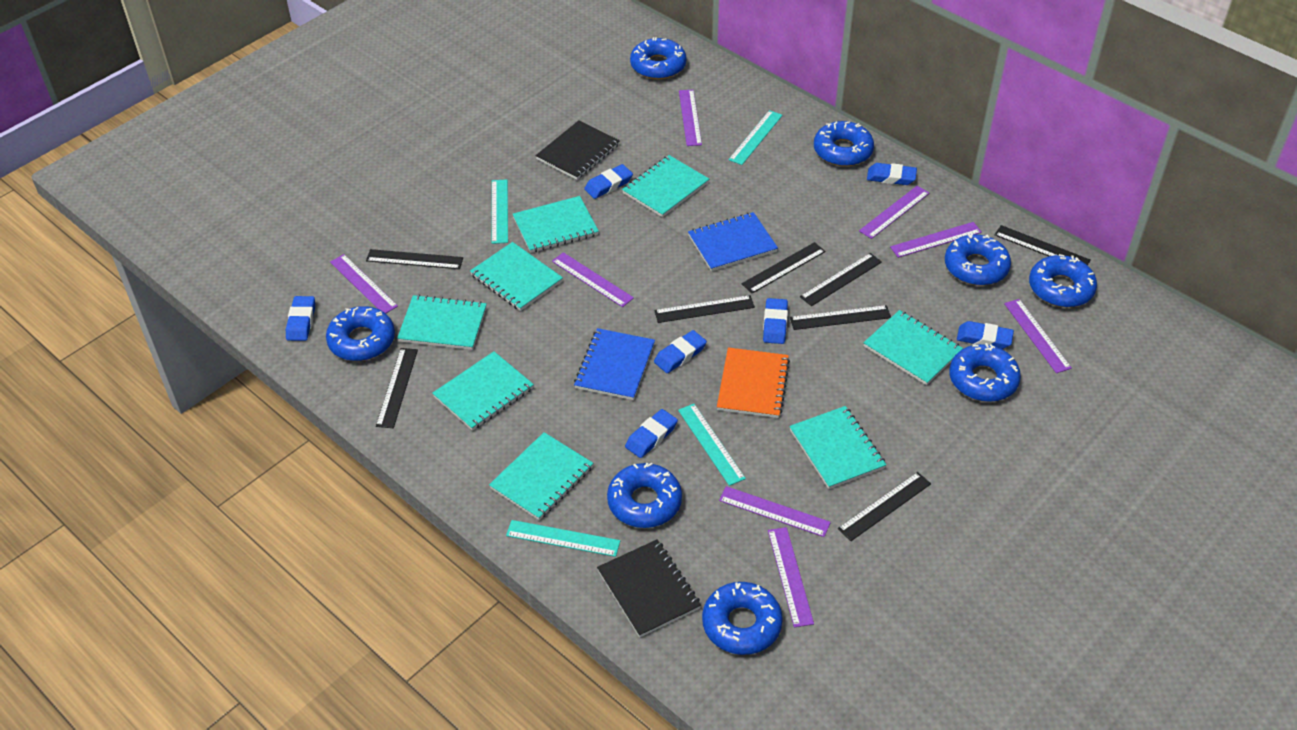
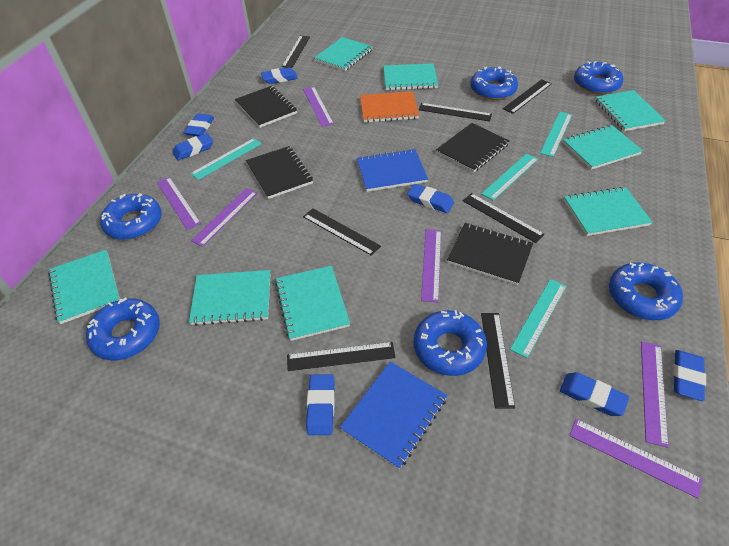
black notebook: 2 -> 4
black ruler: 8 -> 7
blue donut: 8 -> 6
purple ruler: 8 -> 6

